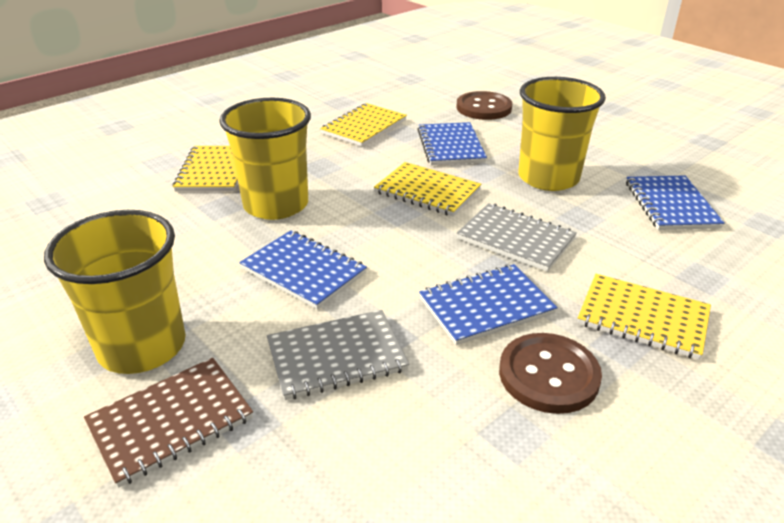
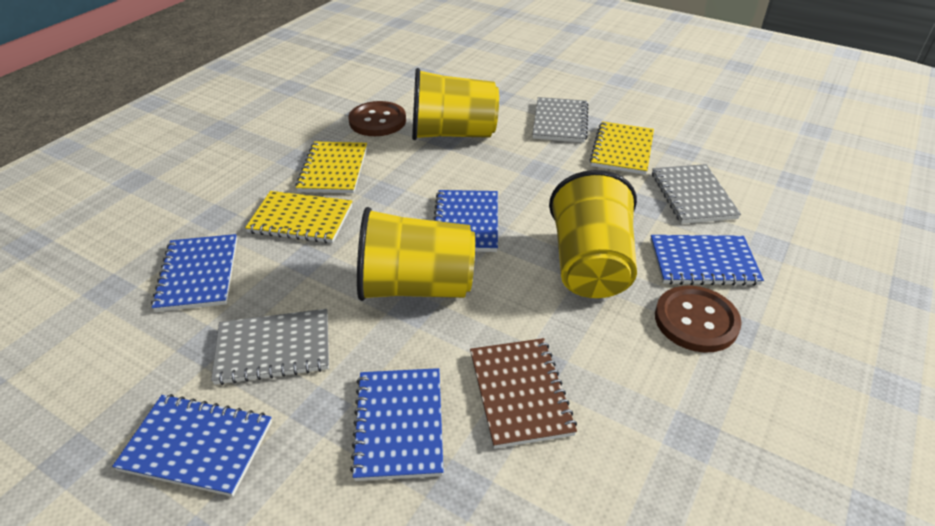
blue notebook: 4 -> 5
grey notebook: 2 -> 3
yellow notebook: 4 -> 3

